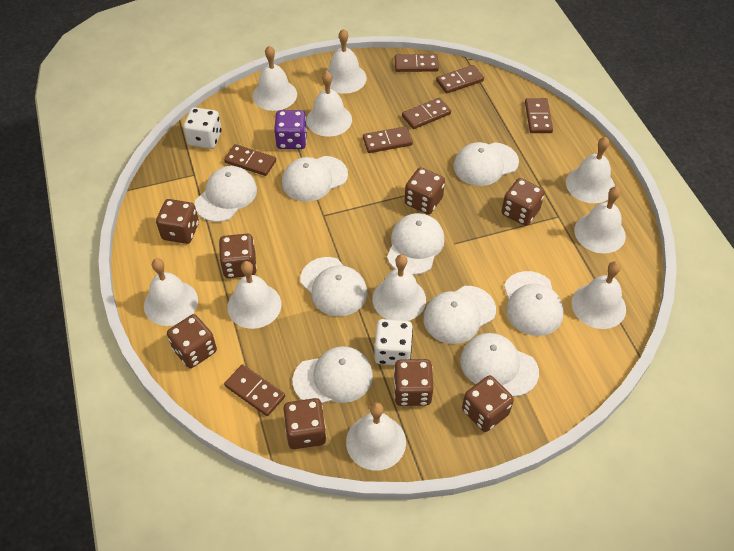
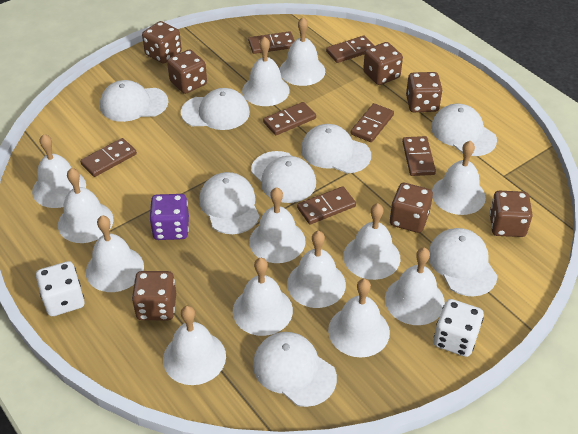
brown dice: 8 -> 7
white bell: 10 -> 13
white cap: 9 -> 8

